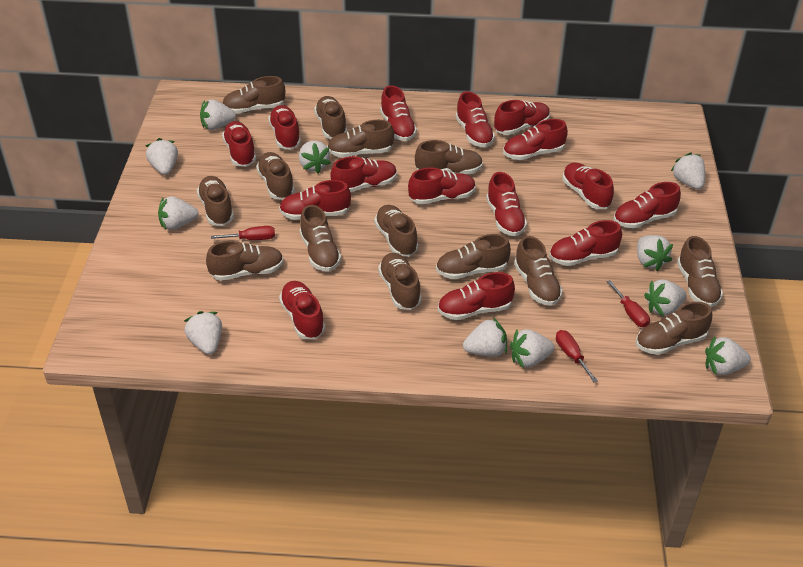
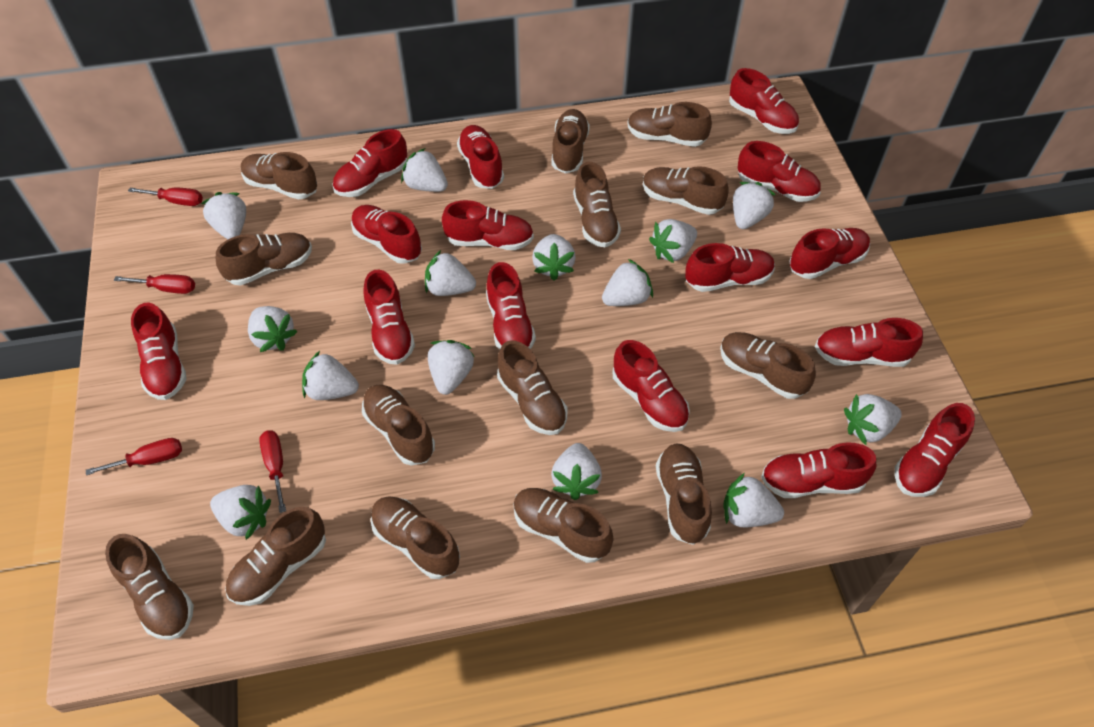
red screwdriver: 3 -> 4
white strawberry: 11 -> 14

